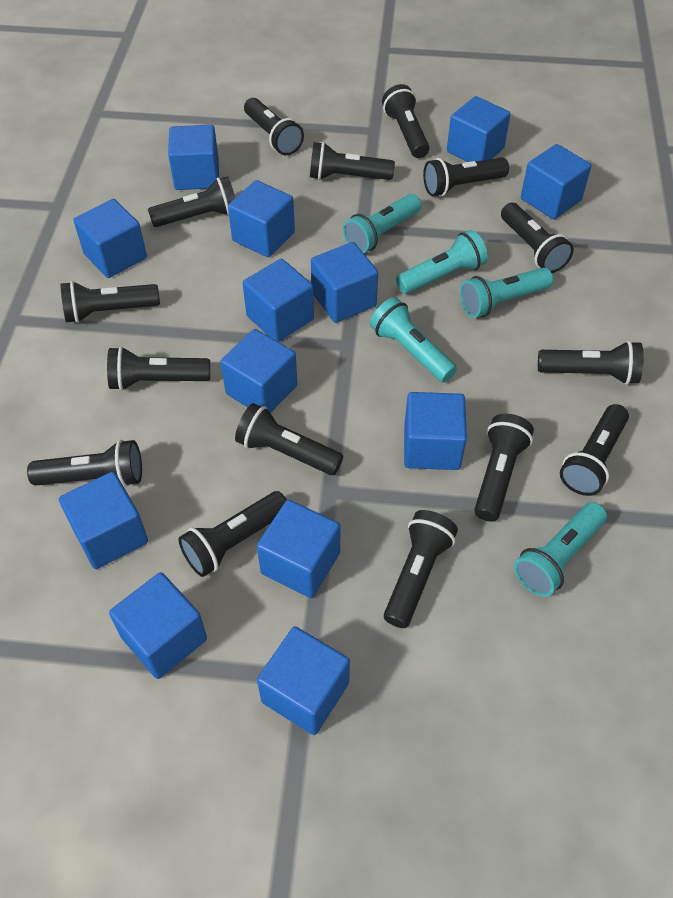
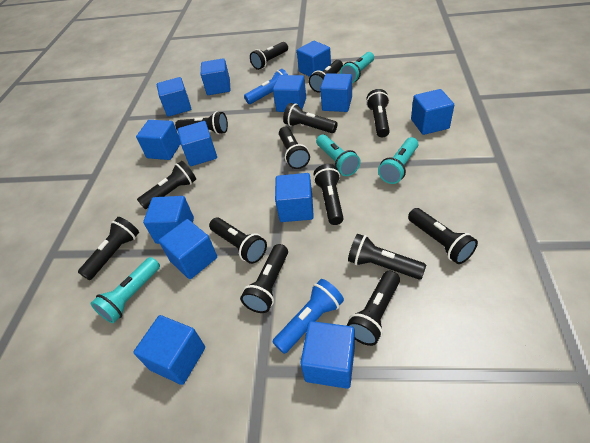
black flashlight: 15 -> 14
blue flashlight: 0 -> 2
turquoise flashlight: 5 -> 4

